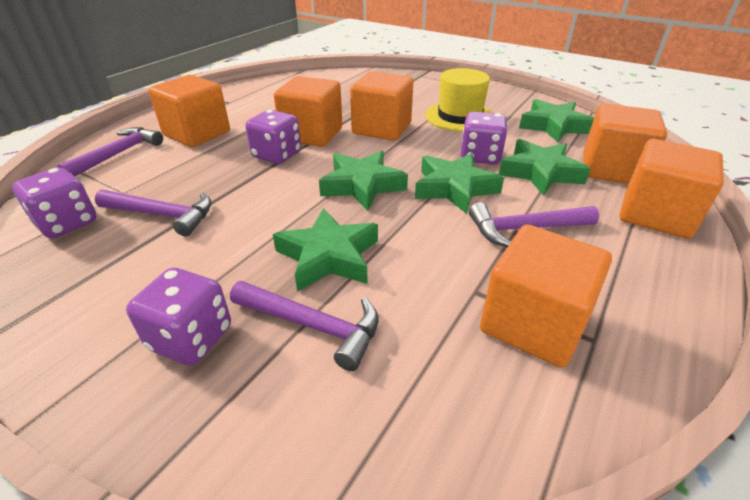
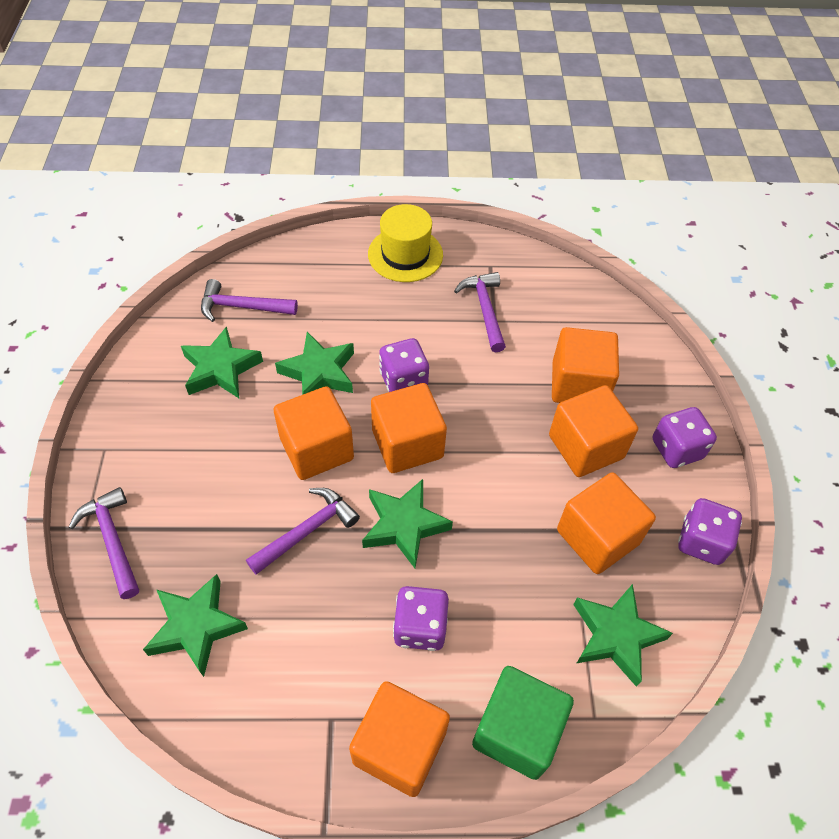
green cube: 0 -> 1

